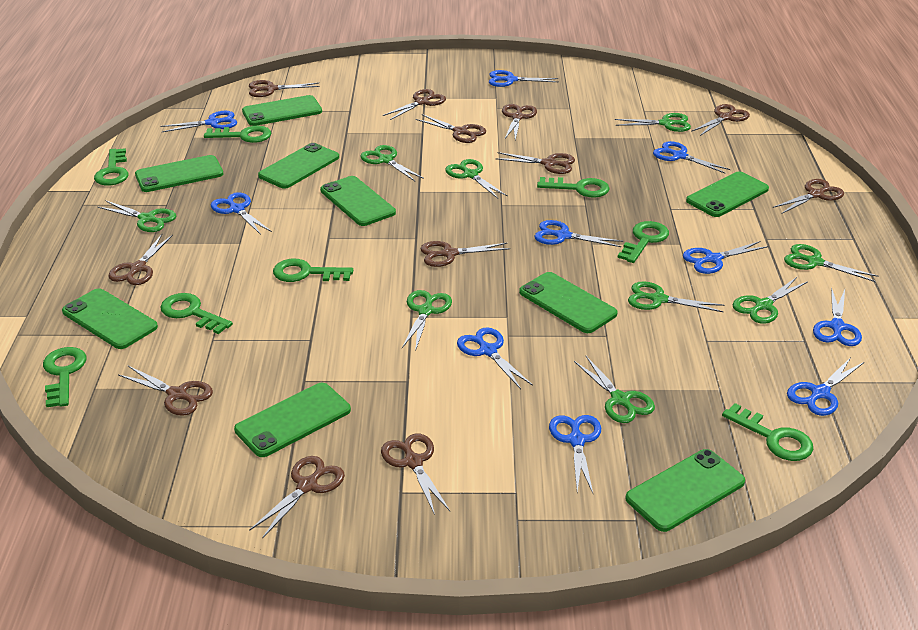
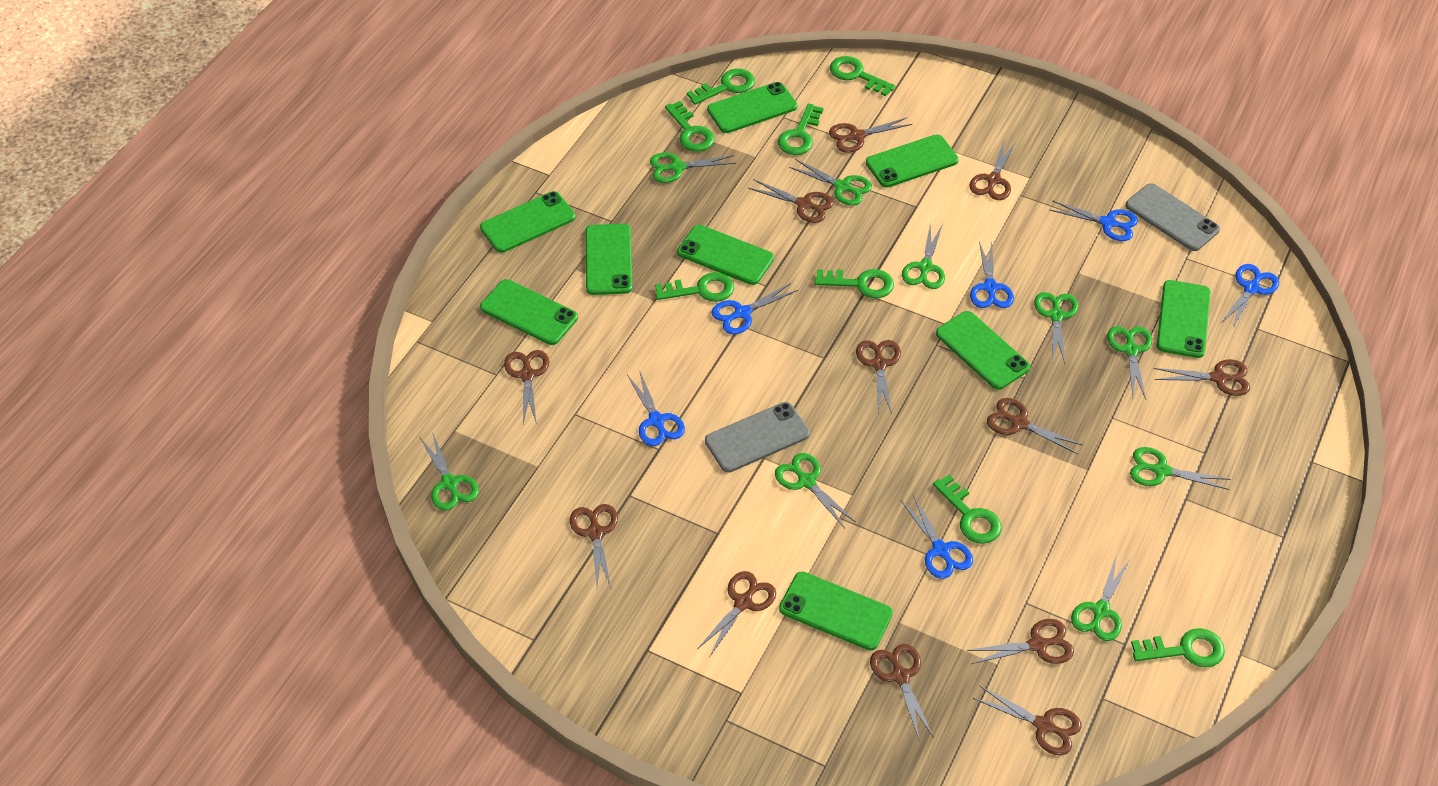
blue scissors: 10 -> 6
grey phone: 0 -> 2

